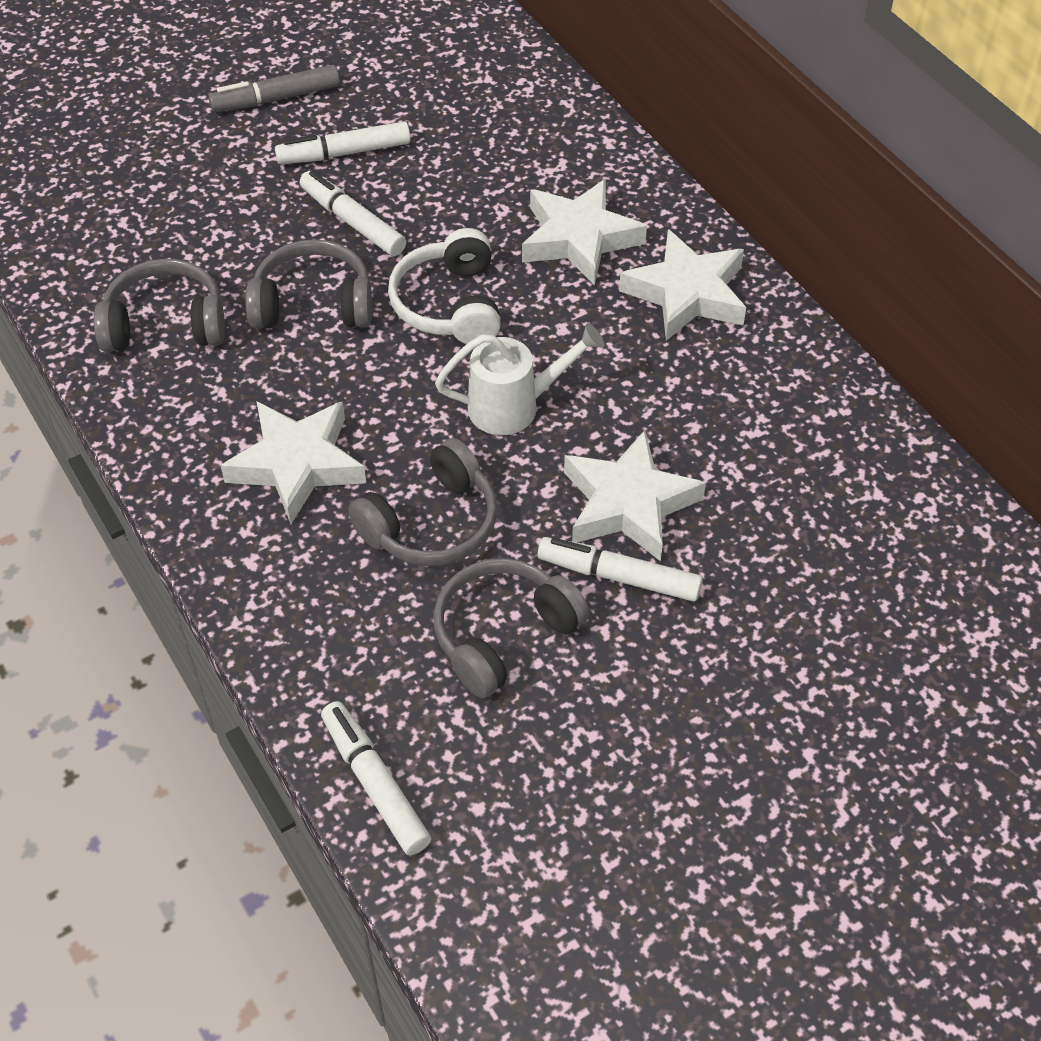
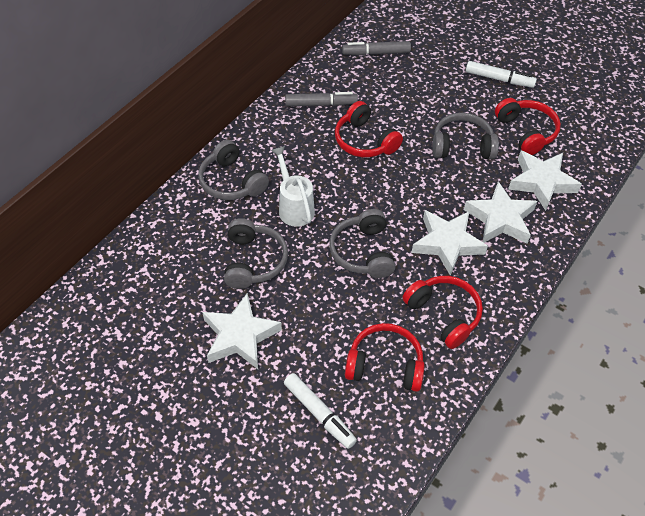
grey marker: 1 -> 2
red headphones: 0 -> 4
white headphones: 1 -> 0
white marker: 4 -> 2

